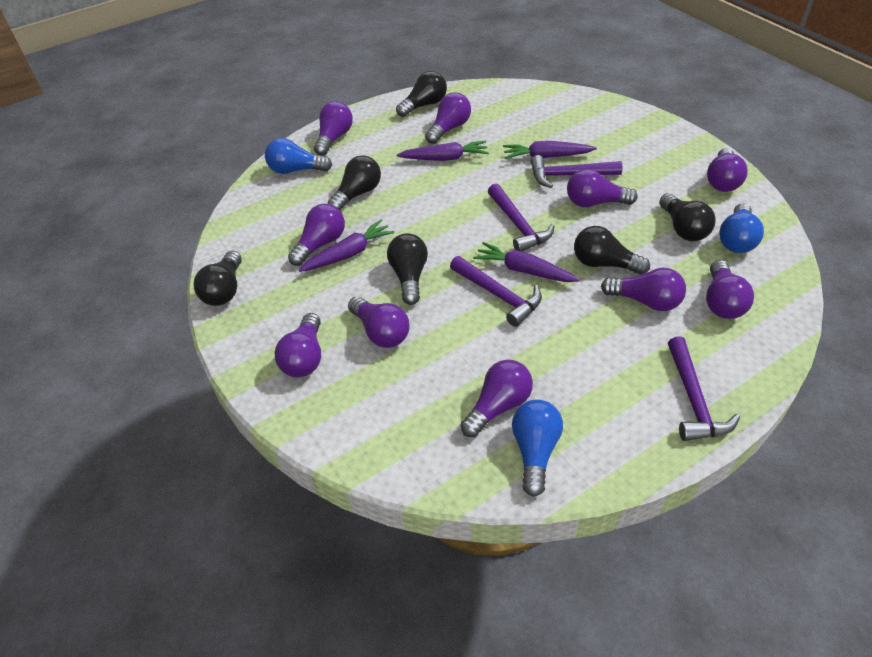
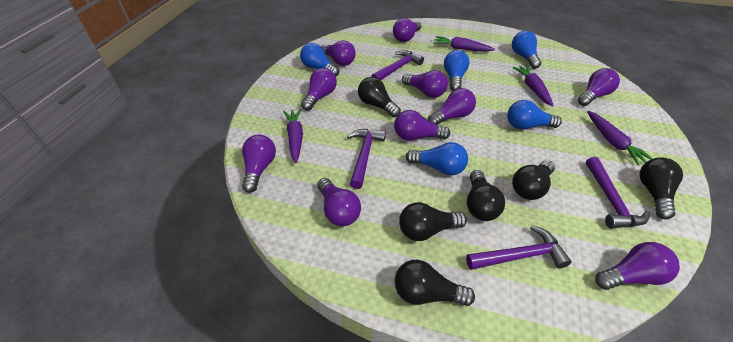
blue light bulb: 3 -> 5

